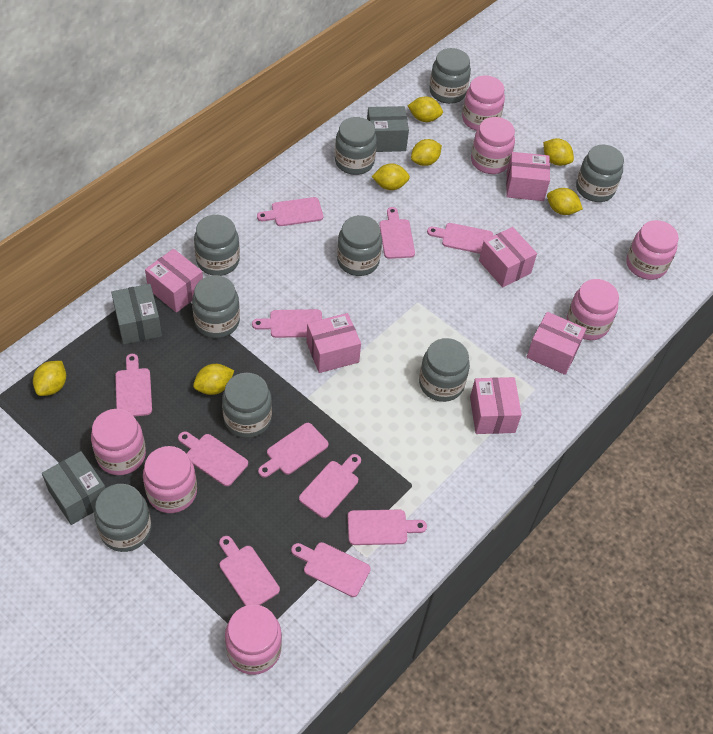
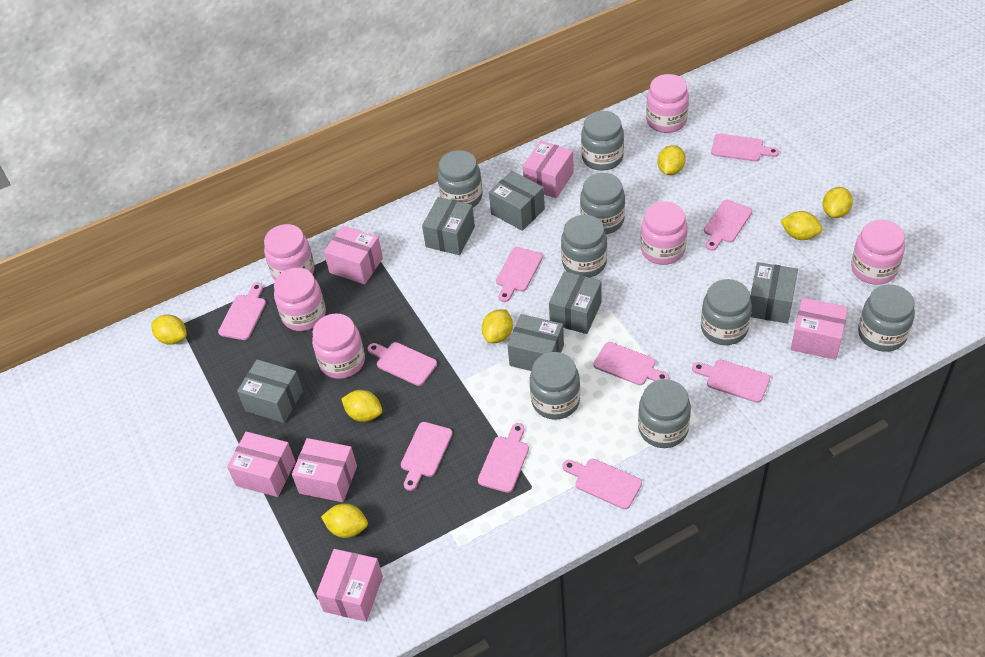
grey box: 3 -> 6
grey jar: 9 -> 8
pink cutting board: 11 -> 10
pink jar: 7 -> 6

